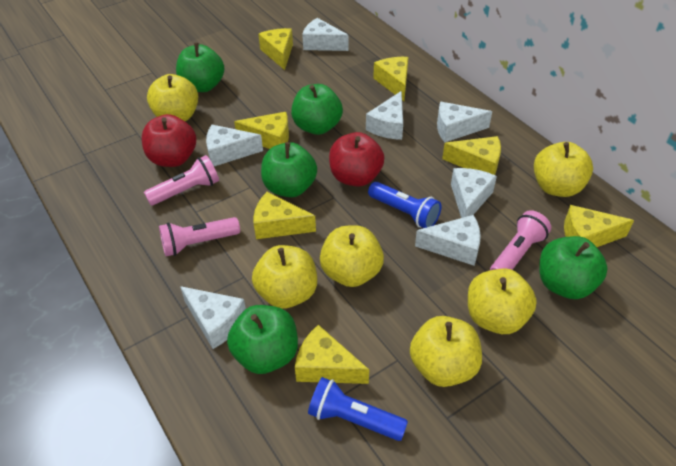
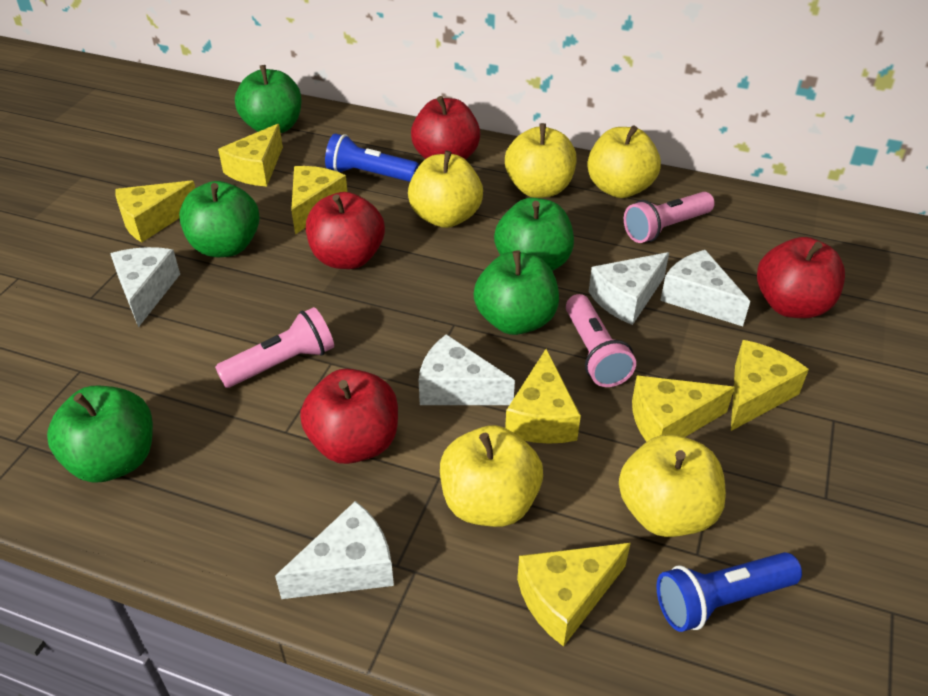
red apple: 2 -> 4
white cheese: 7 -> 5
yellow apple: 6 -> 5

